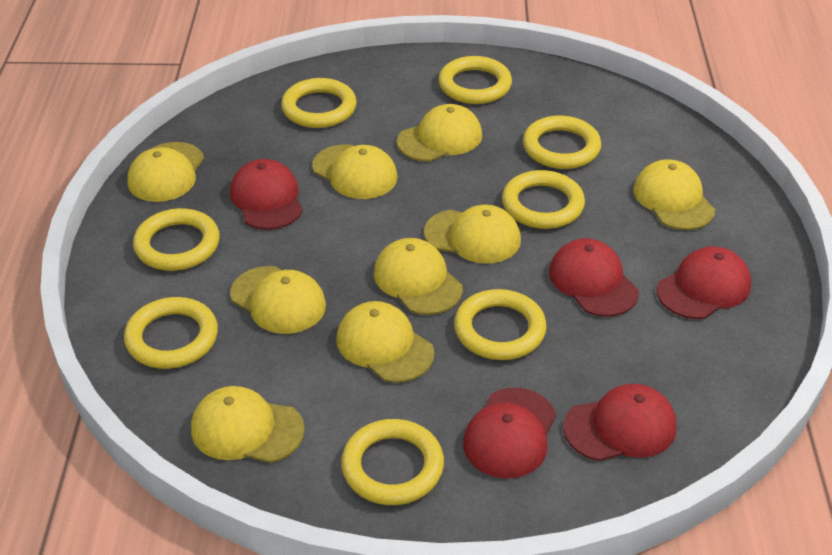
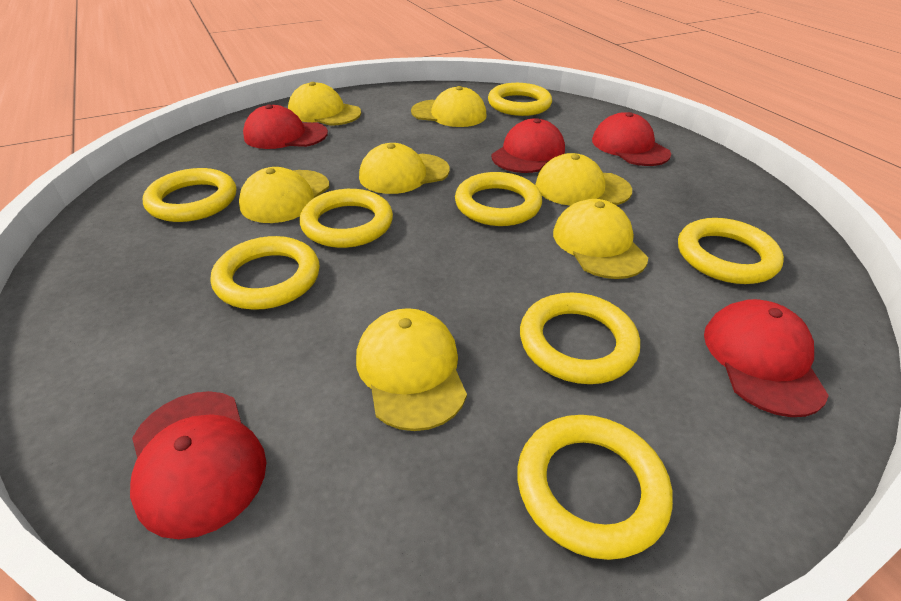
yellow cap: 9 -> 7

